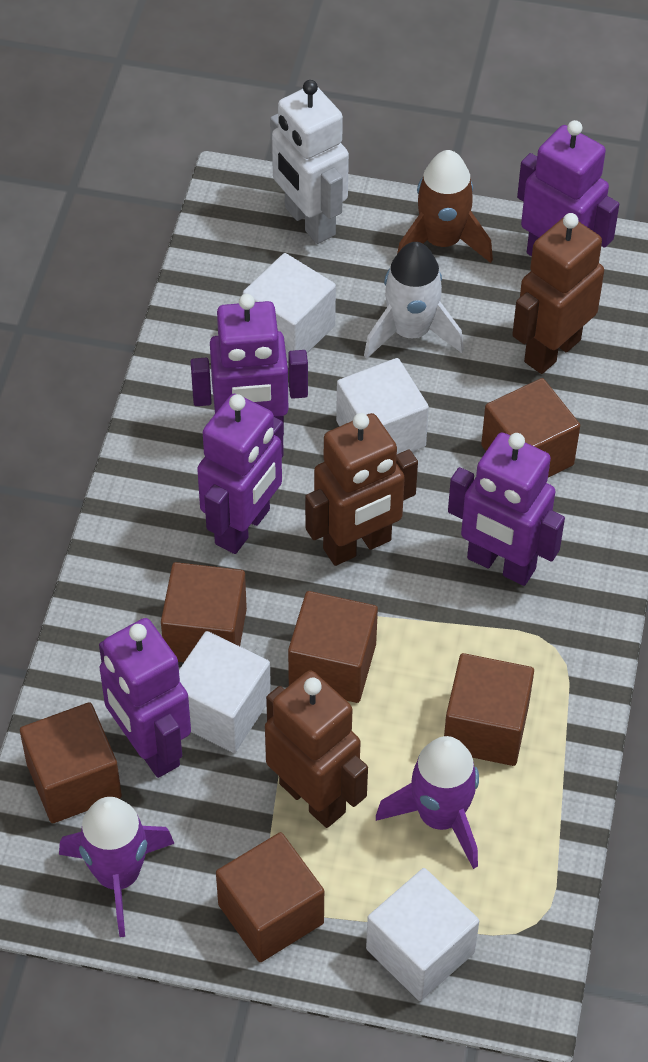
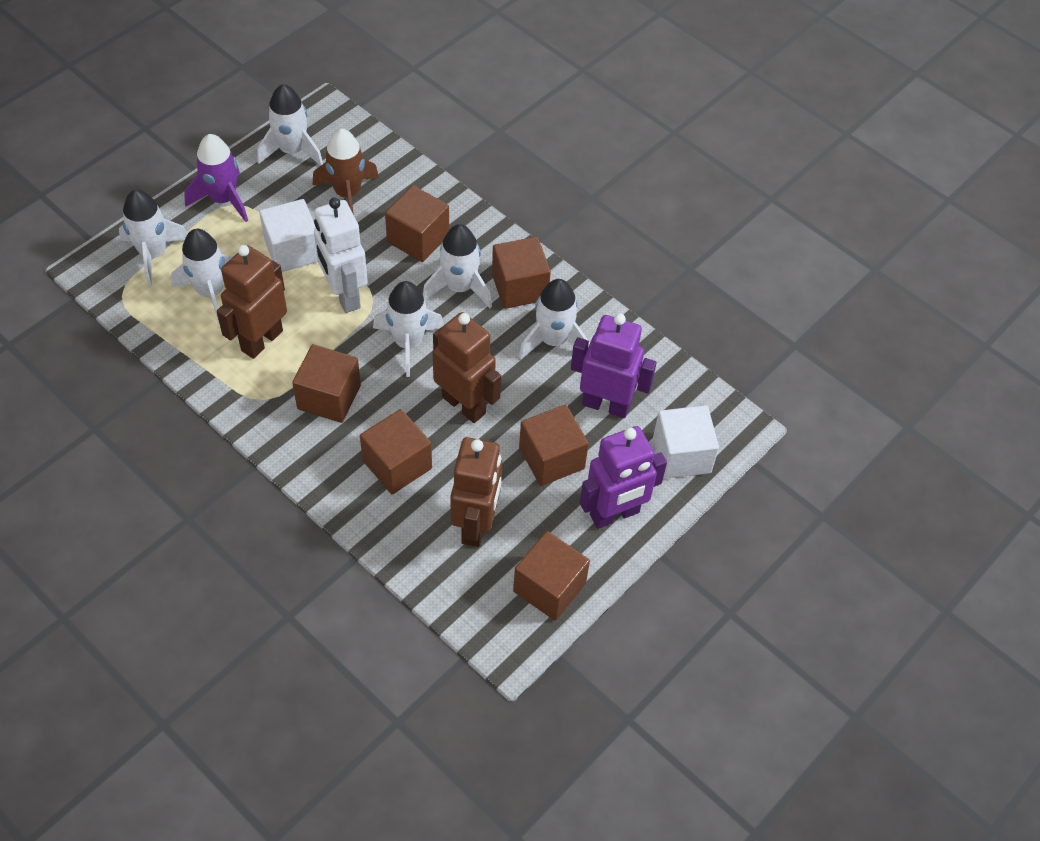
purple robot: 5 -> 2
purple rocket: 2 -> 1
white cube: 4 -> 2
white rocket: 1 -> 6

